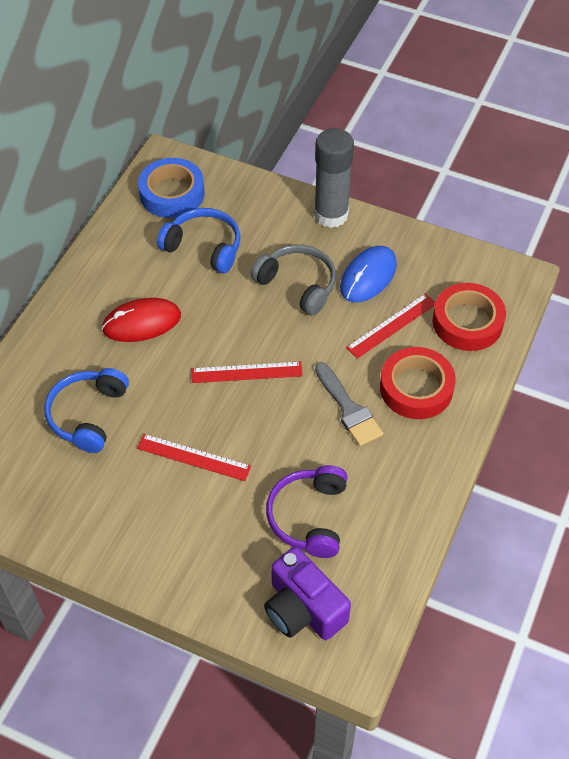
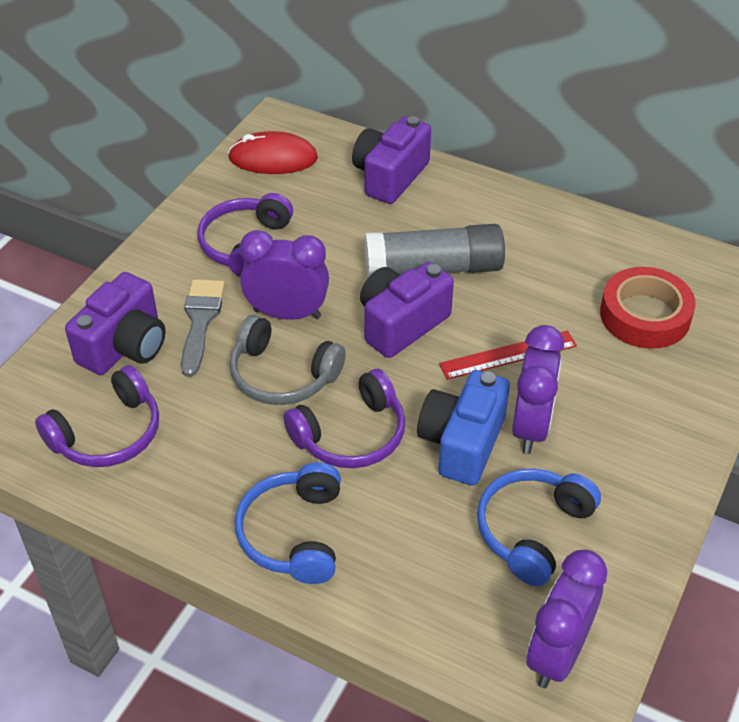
blue camera: 0 -> 1
blue mouse: 1 -> 0
blue tape: 1 -> 0
purple camera: 1 -> 3
purple clock: 0 -> 3
purple headphones: 1 -> 3
red ruler: 3 -> 1
red tape: 2 -> 1

